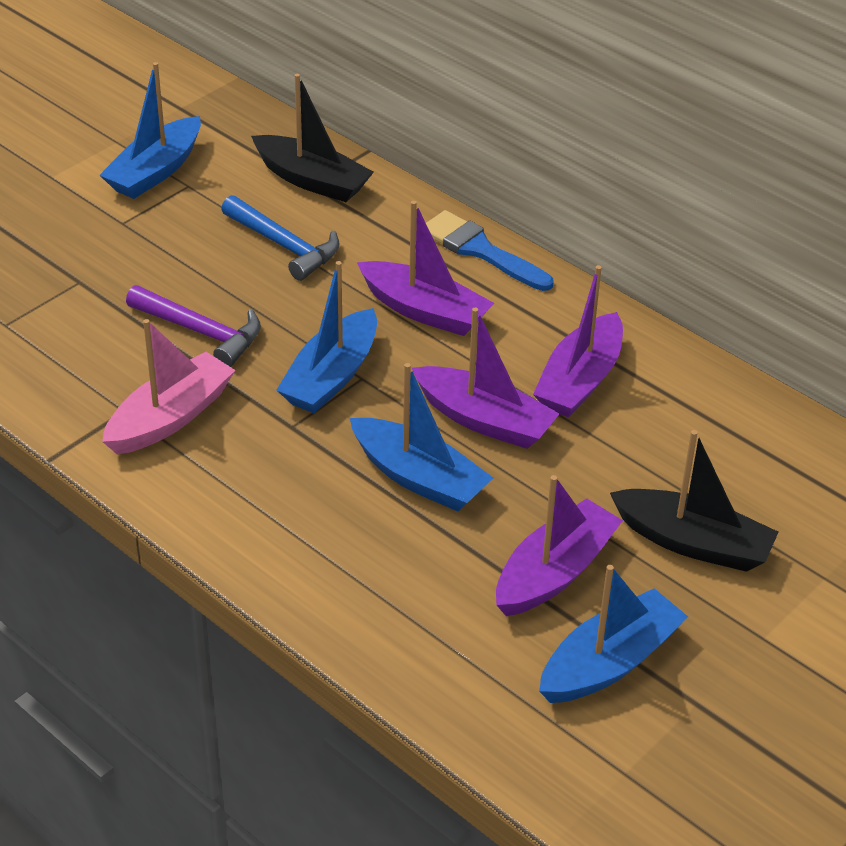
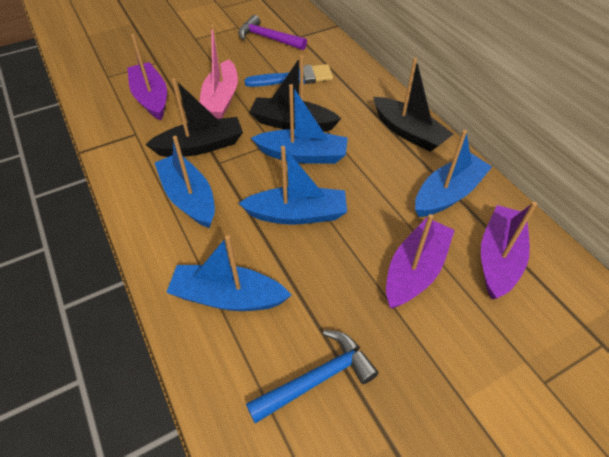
black boat: 2 -> 3
blue boat: 4 -> 5
purple boat: 4 -> 3

